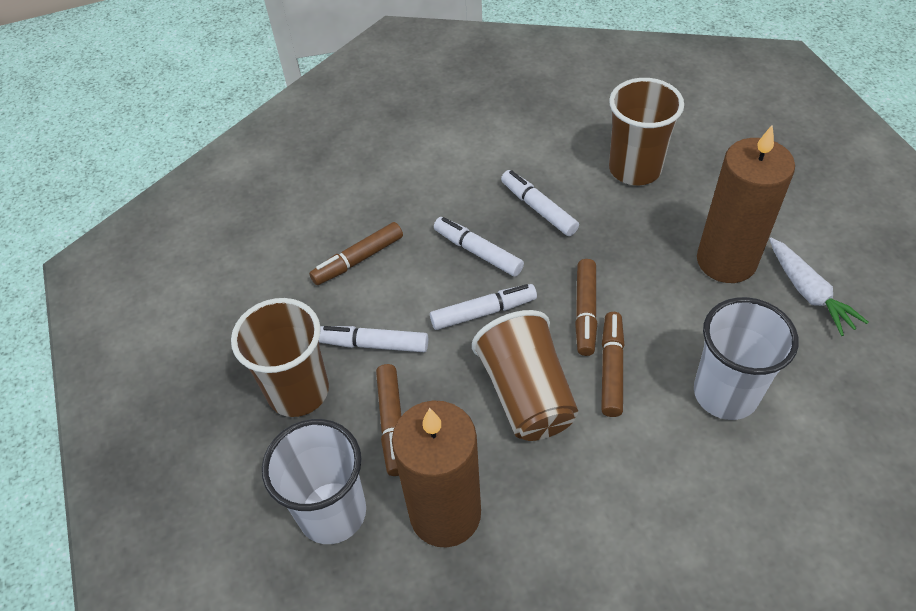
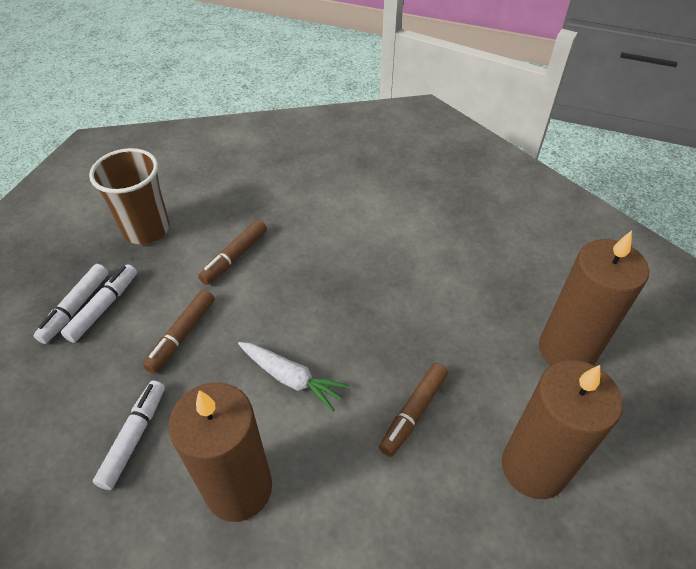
brown candle: 2 -> 3
brown cup: 3 -> 1
brown marker: 4 -> 3
white cup: 2 -> 0
white marker: 4 -> 3

